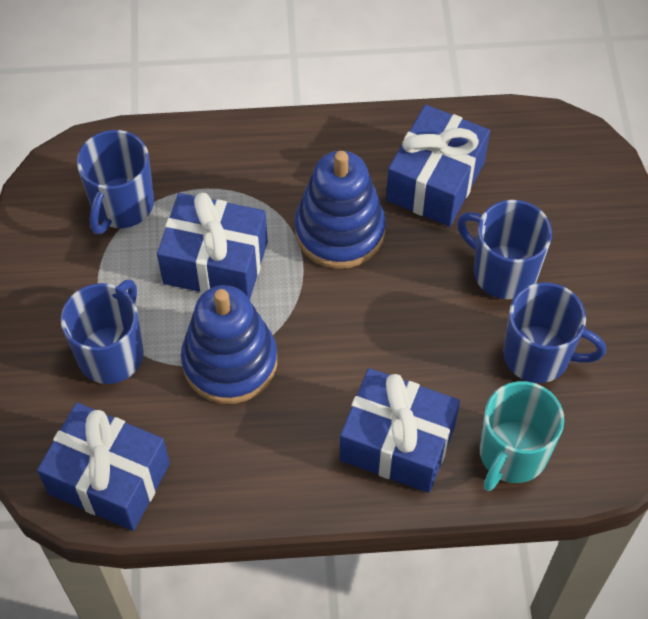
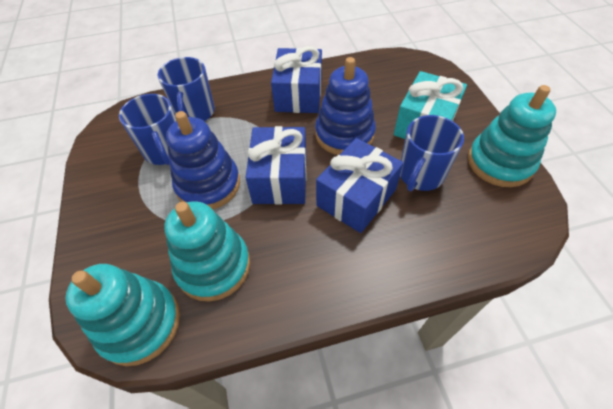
blue gift: 4 -> 3
blue mug: 4 -> 3
turquoise gift: 0 -> 1
turquoise mug: 1 -> 0
turquoise stacking toy: 0 -> 3

